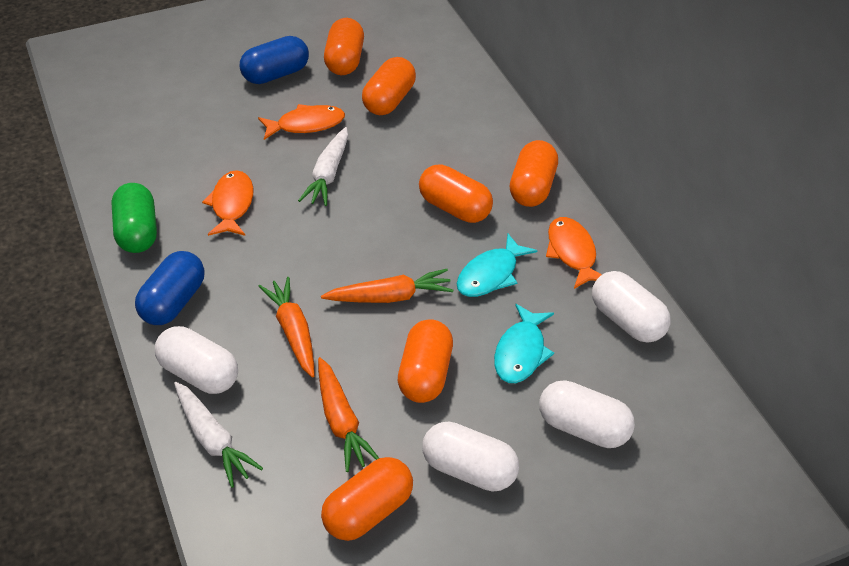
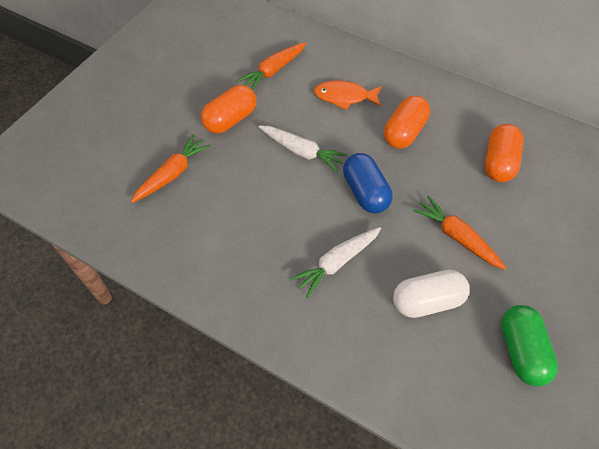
blue capsule: 2 -> 1
orange capsule: 6 -> 3
orange fish: 3 -> 1
turquoise fish: 2 -> 0
white capsule: 4 -> 1

